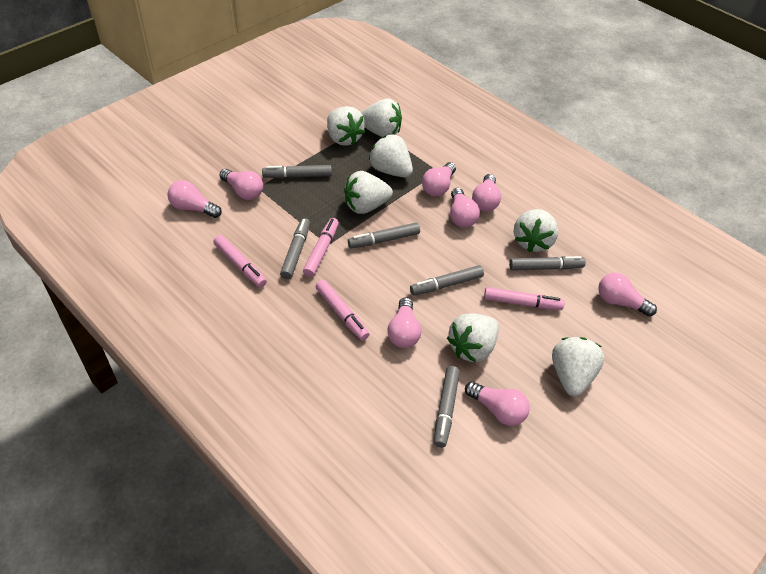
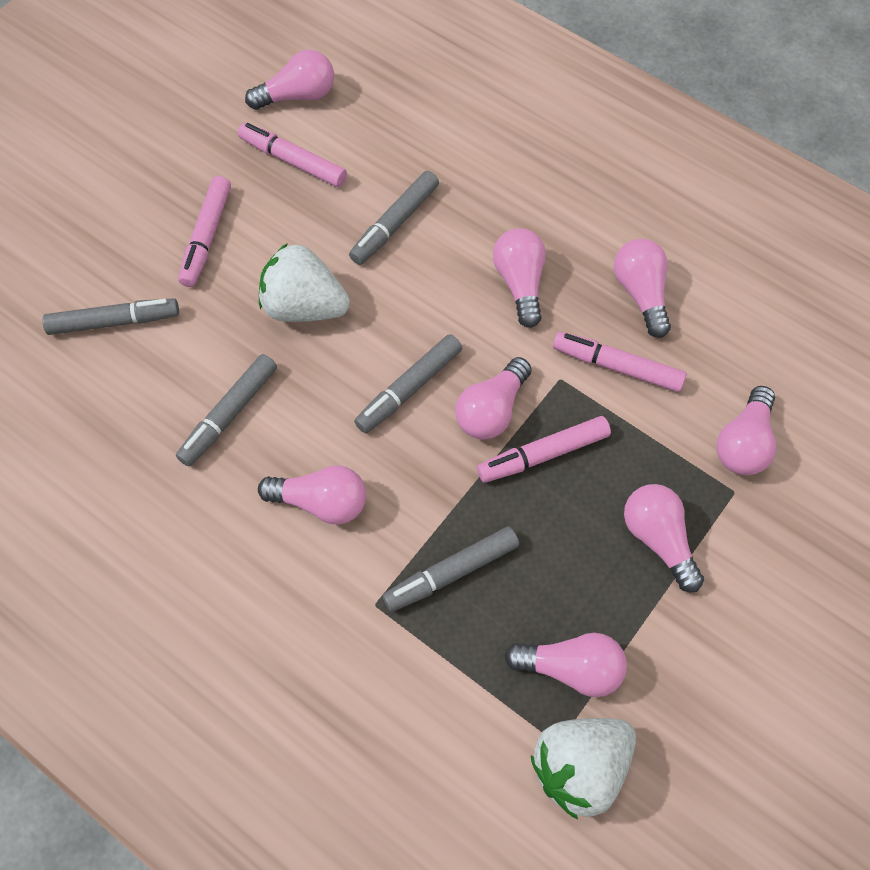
grey marker: 6 -> 5
white strawberry: 7 -> 2

